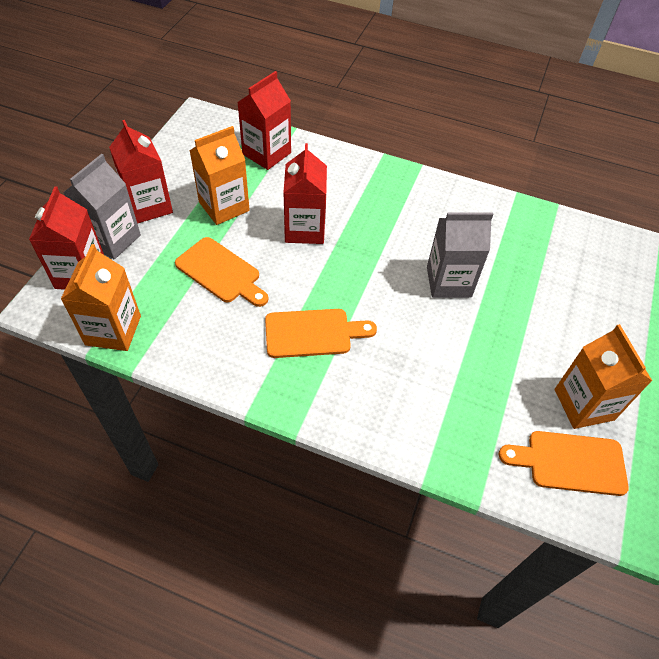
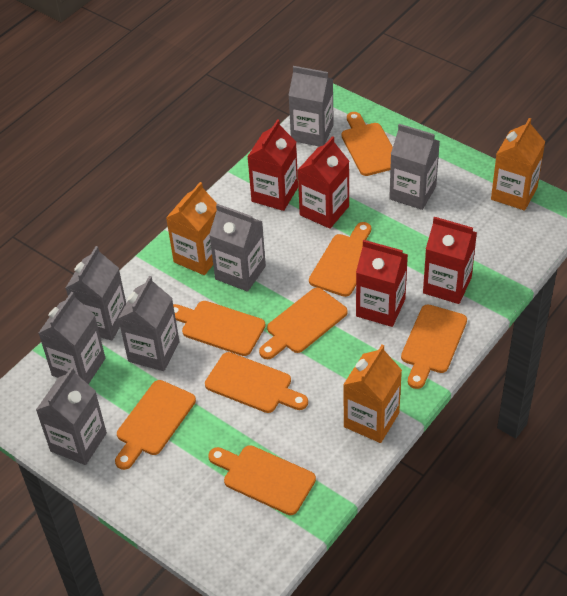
grey carton: 2 -> 7
orange cutting board: 3 -> 8

